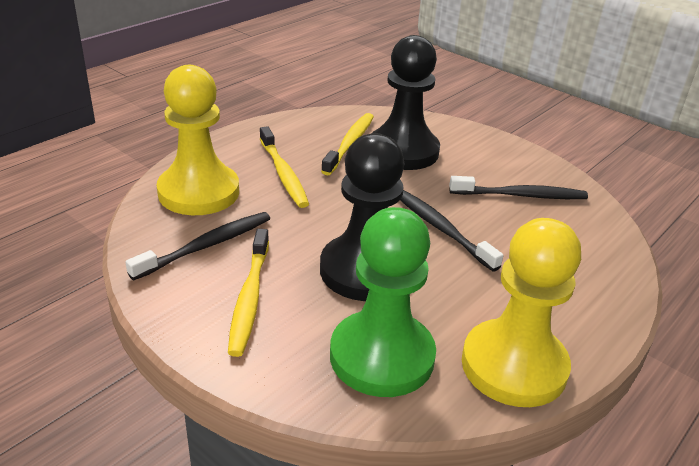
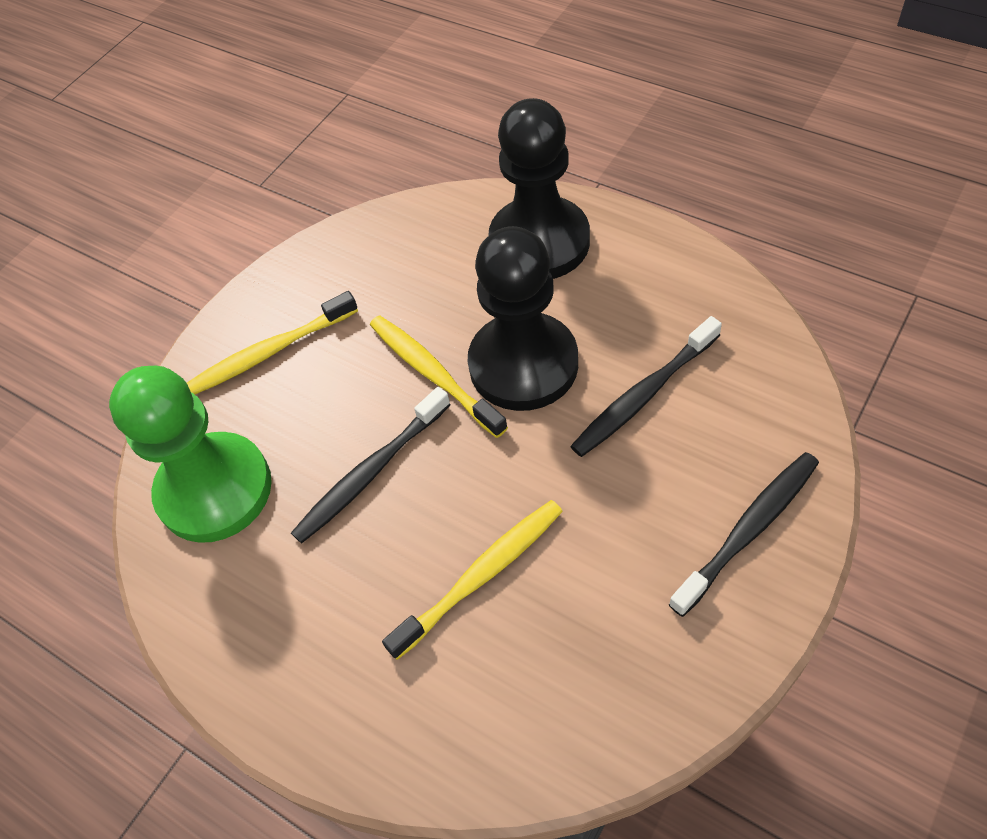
yellow pawn: 2 -> 0

